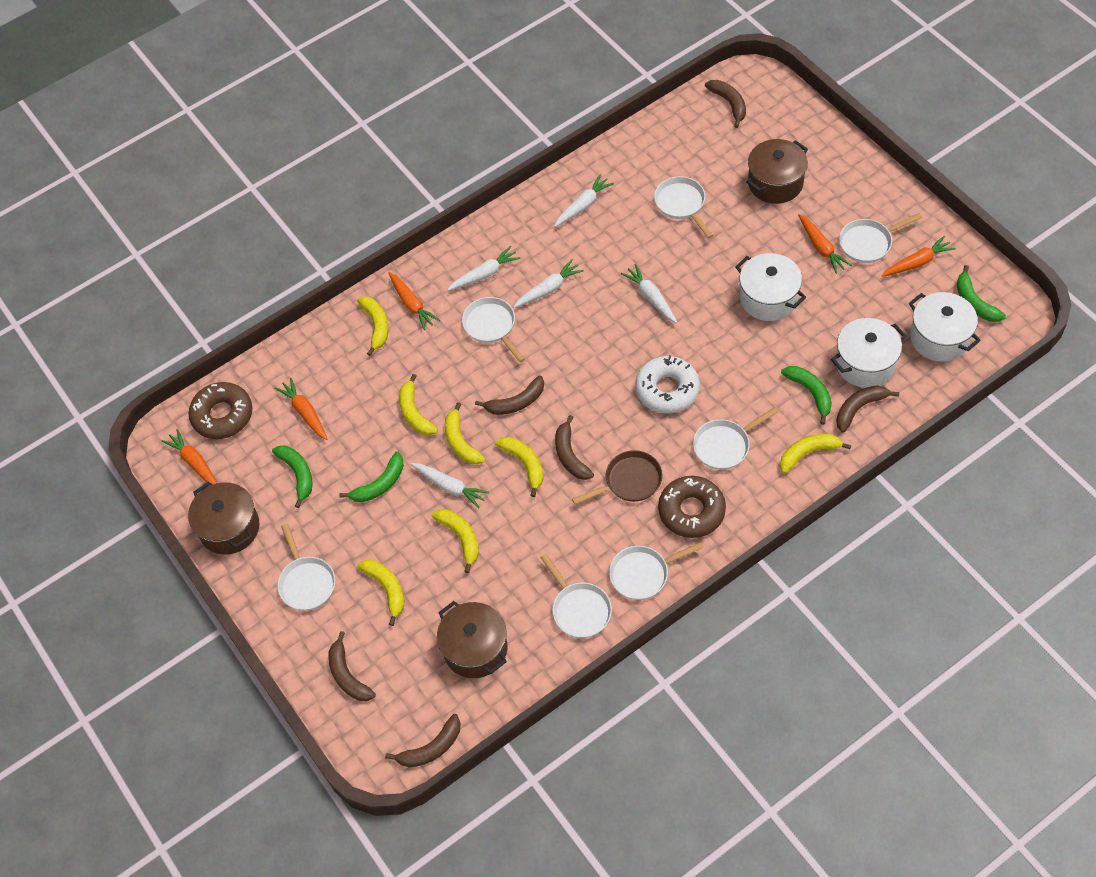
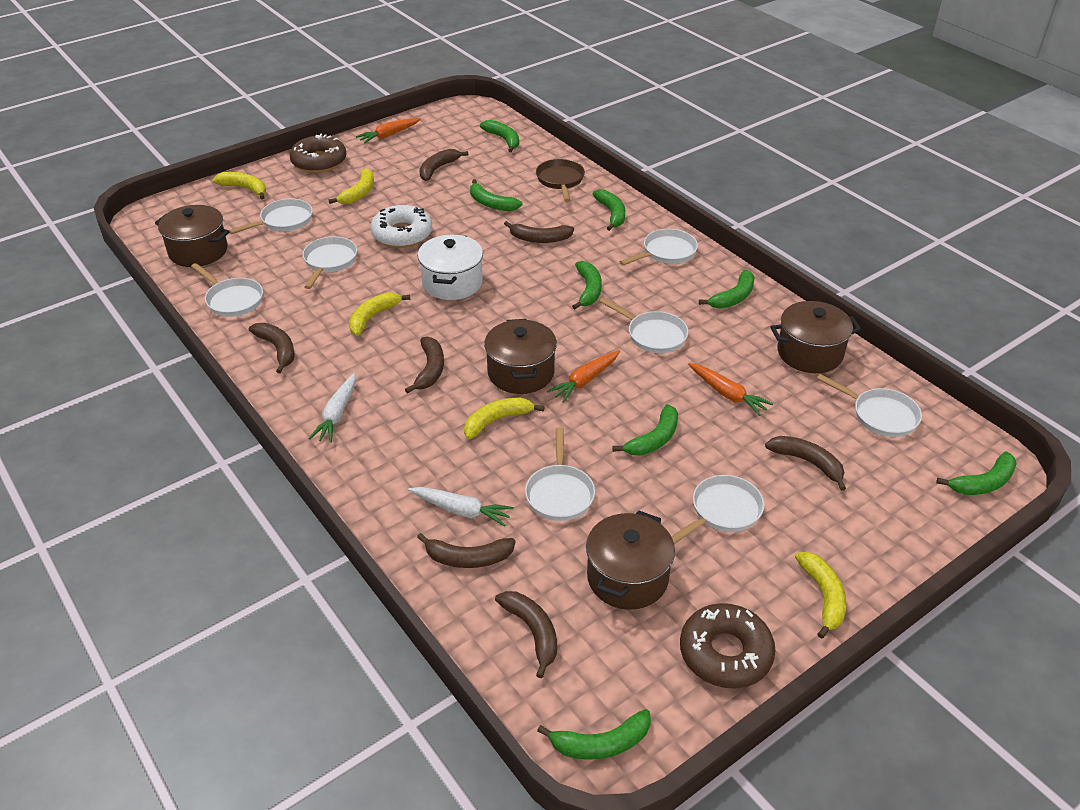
brown banana: 6 -> 7
brown pot: 3 -> 4
green banana: 4 -> 8
orange carrot: 5 -> 3
white carrot: 5 -> 2
white pan: 7 -> 8
white pot: 3 -> 1
yellow banana: 7 -> 5

